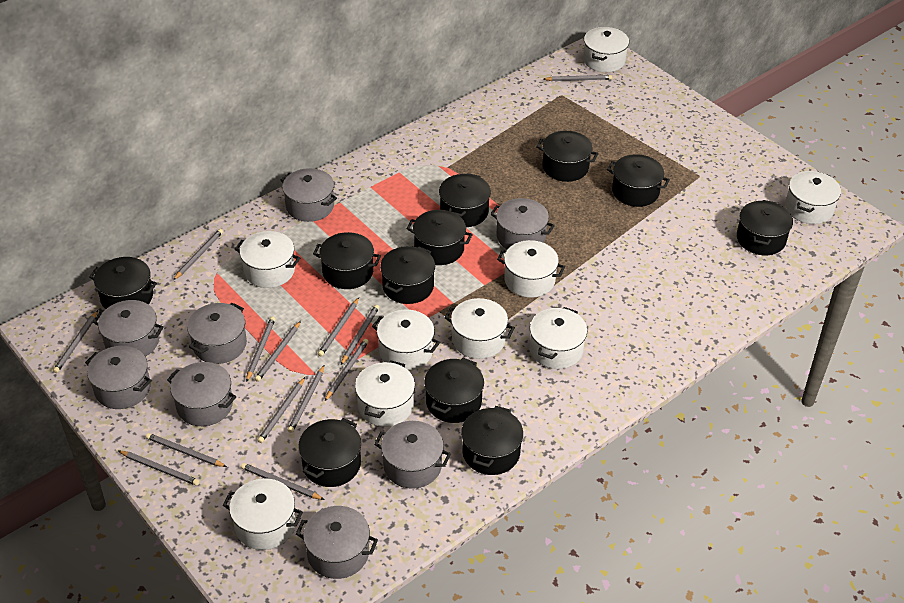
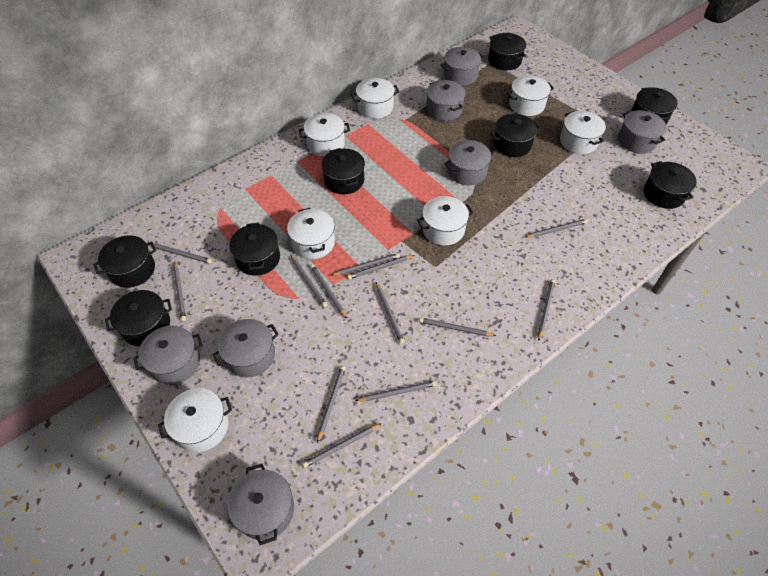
black pot: 11 -> 8
grey pot: 8 -> 7
white pot: 9 -> 7

